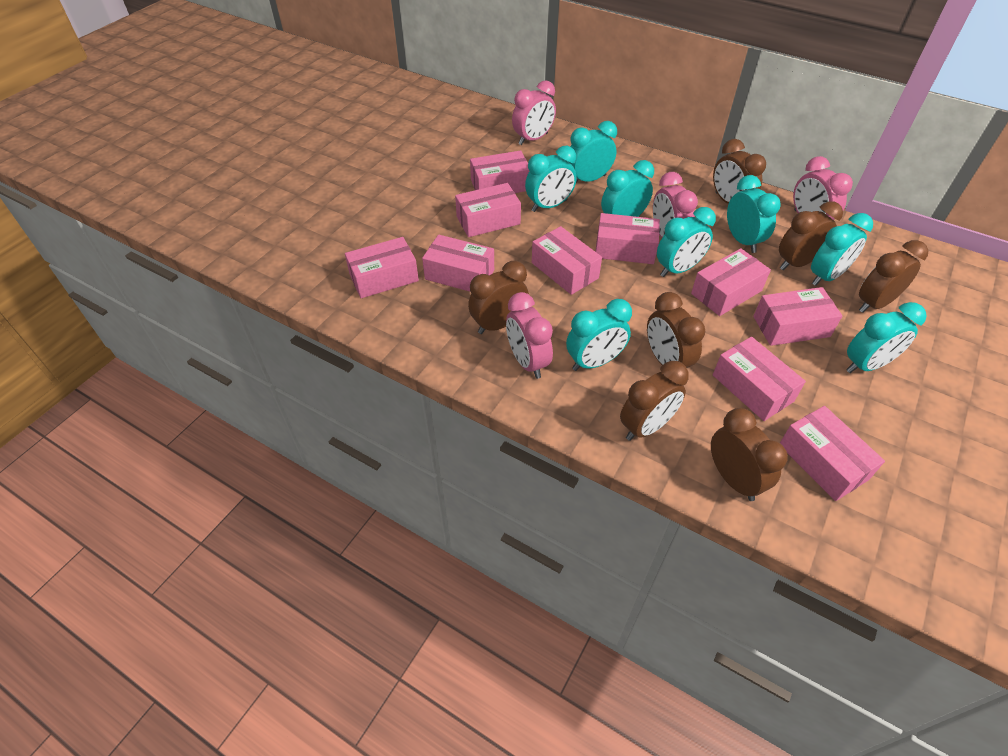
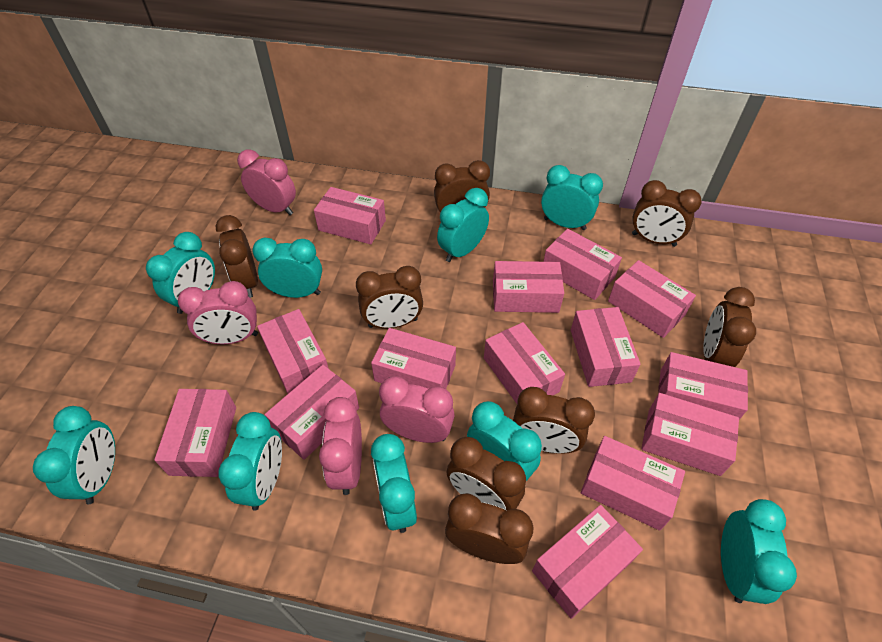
brown clock: 7 -> 8
pink box: 10 -> 14
turquoise clock: 8 -> 9

